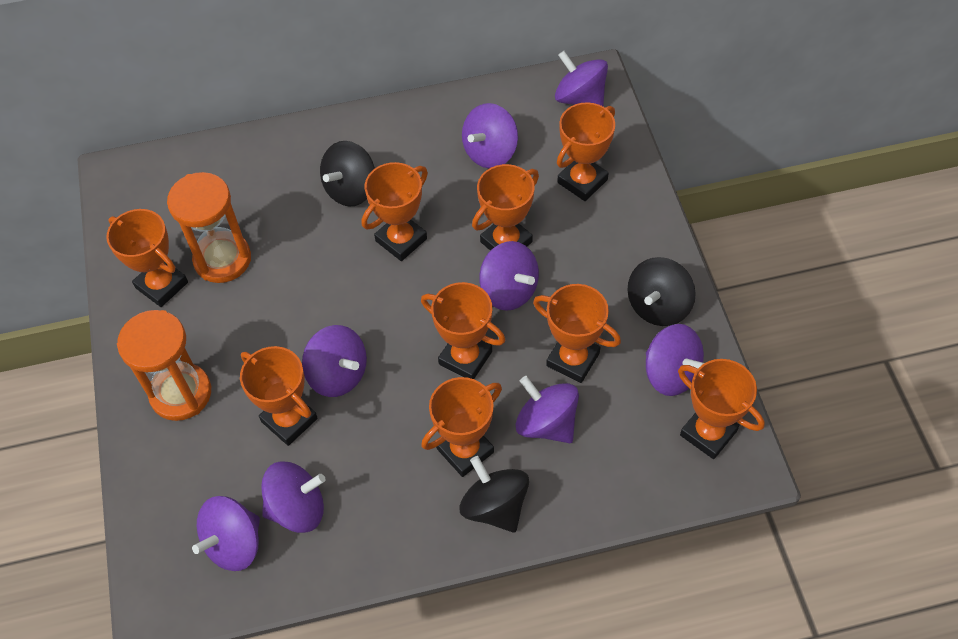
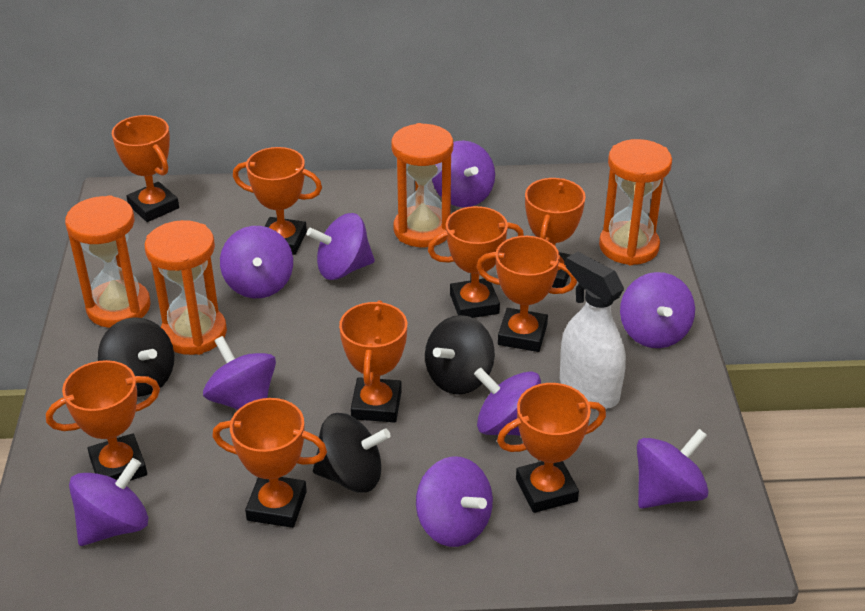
orange hourglass: 2 -> 4
purple spinning top: 8 -> 9
white spray bottle: 0 -> 1

